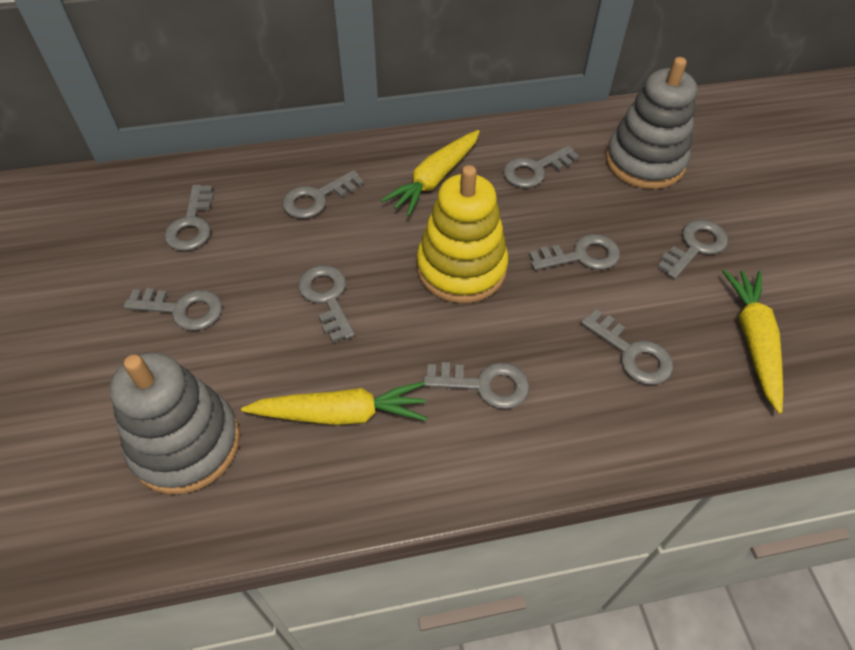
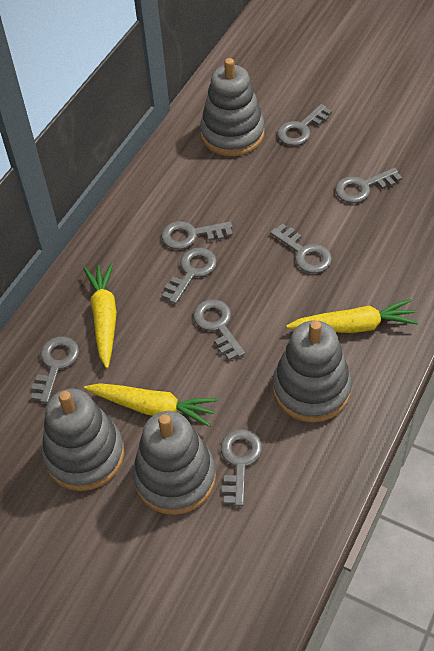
grey key: 9 -> 8
grey stacking toy: 2 -> 4
yellow stacking toy: 1 -> 0

